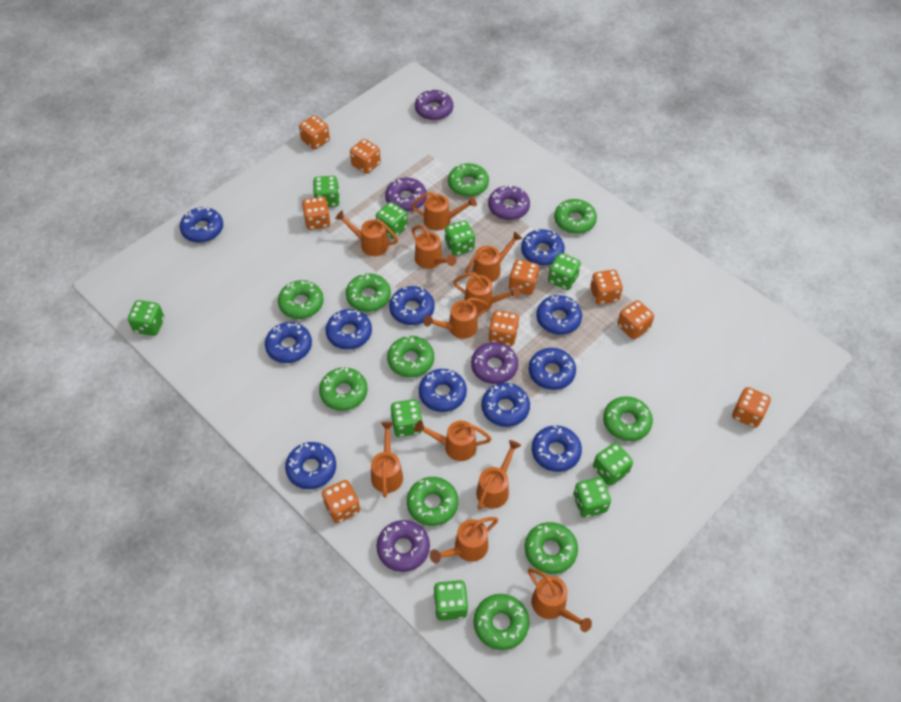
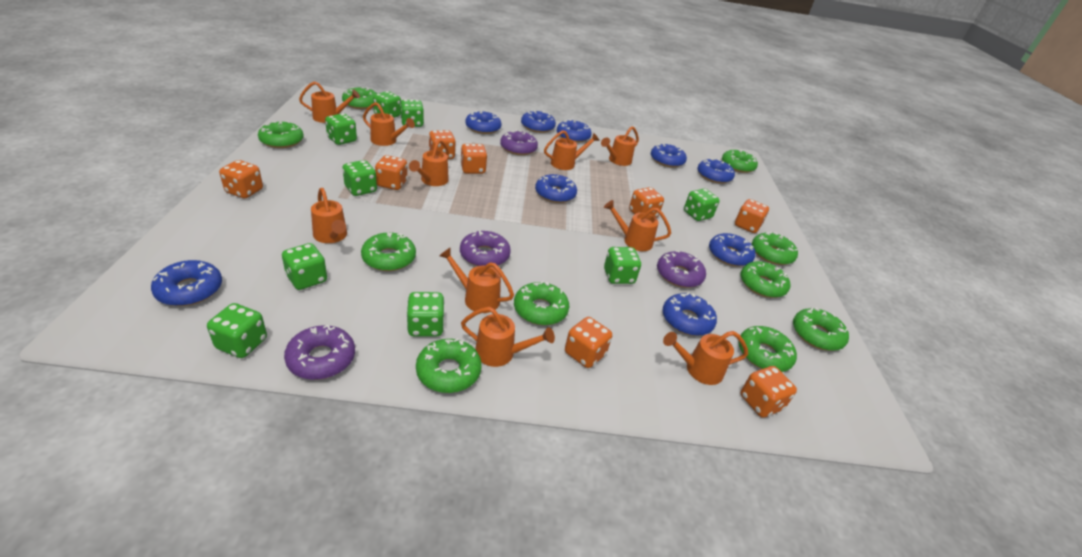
blue donut: 11 -> 9
orange dice: 9 -> 8
orange watering can: 11 -> 10
purple donut: 5 -> 4

